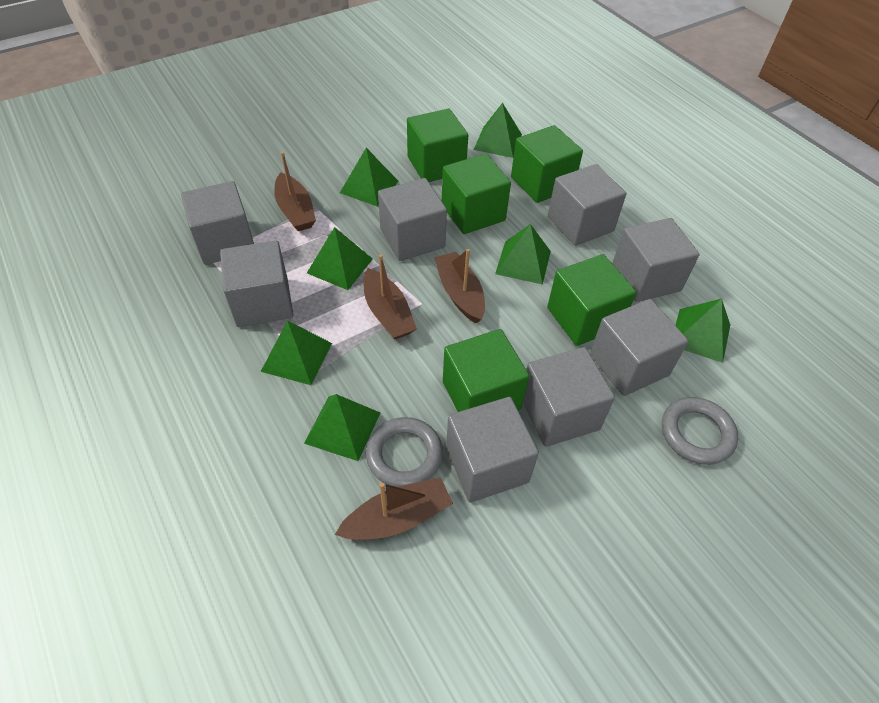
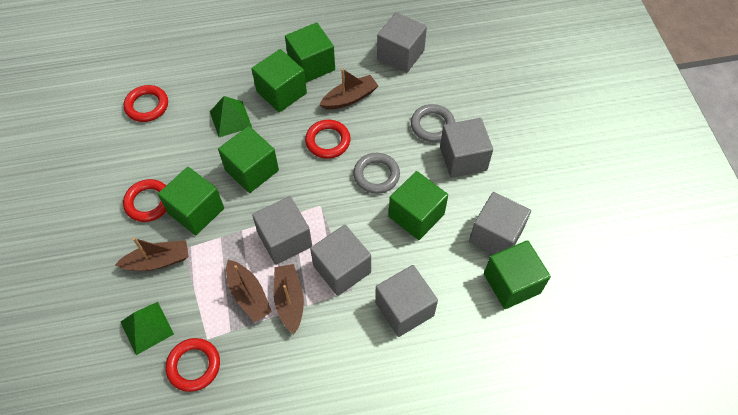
green cube: 5 -> 6
green pyramid: 7 -> 2
grey cube: 8 -> 6
red ring: 0 -> 4

